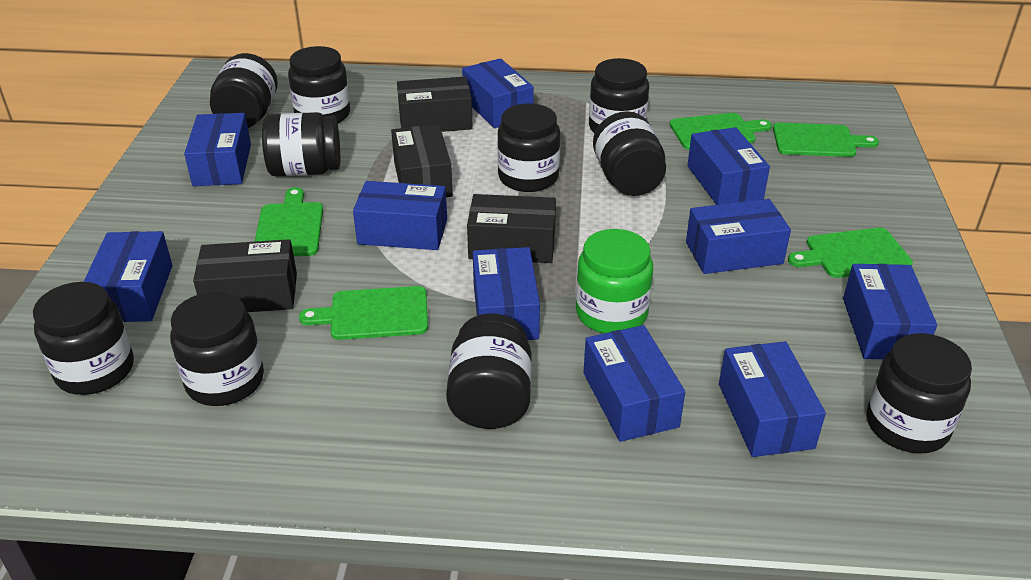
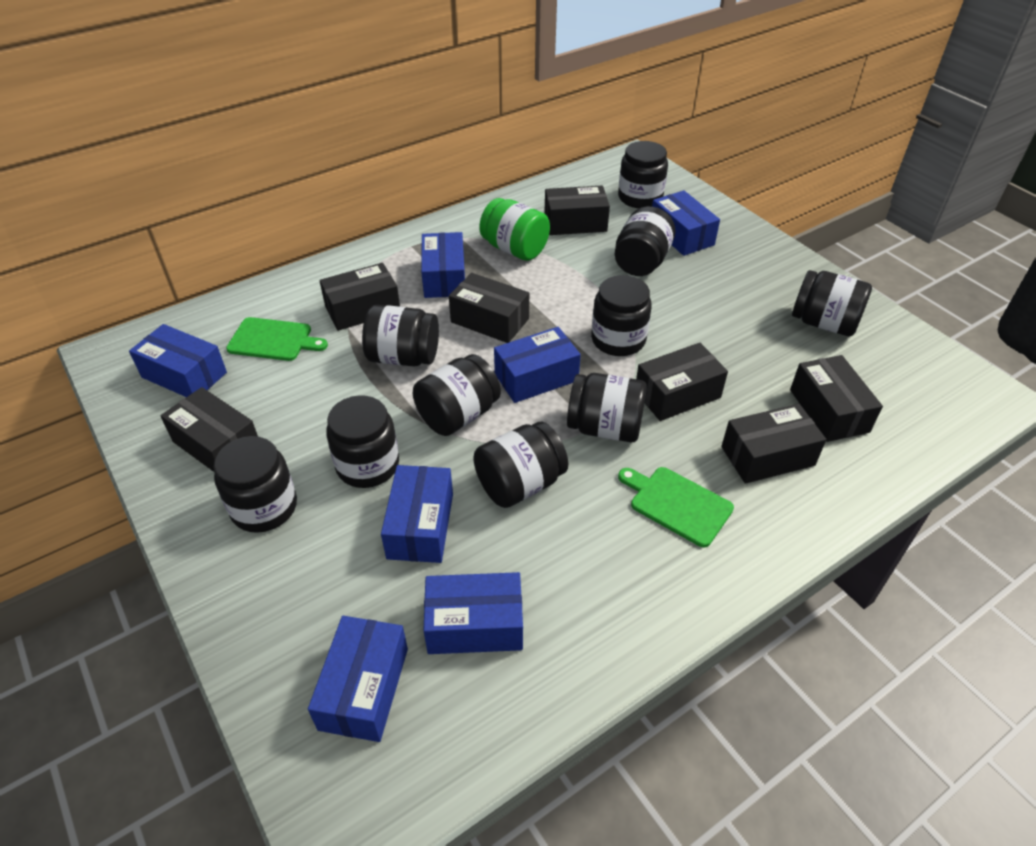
black box: 4 -> 7
blue box: 10 -> 7
green cutting board: 5 -> 2

